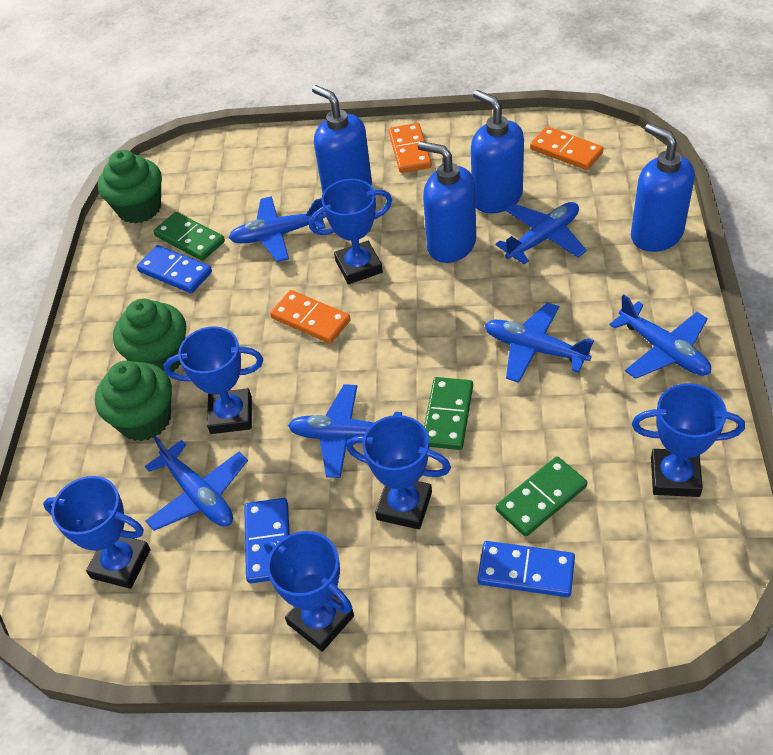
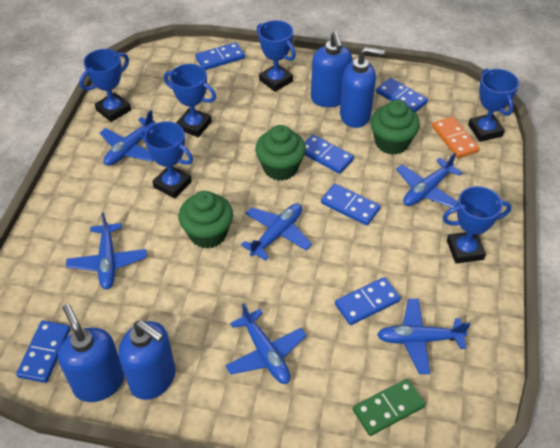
blue domino: 3 -> 6
green domino: 3 -> 1
orange domino: 3 -> 1

